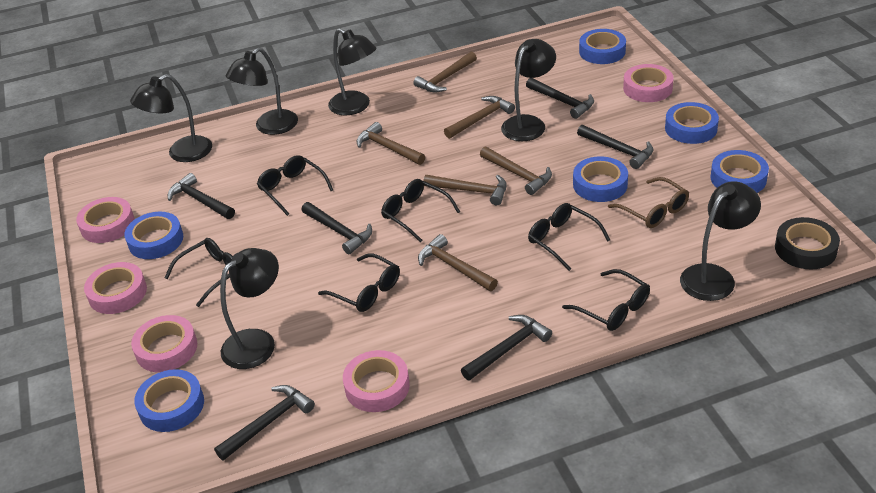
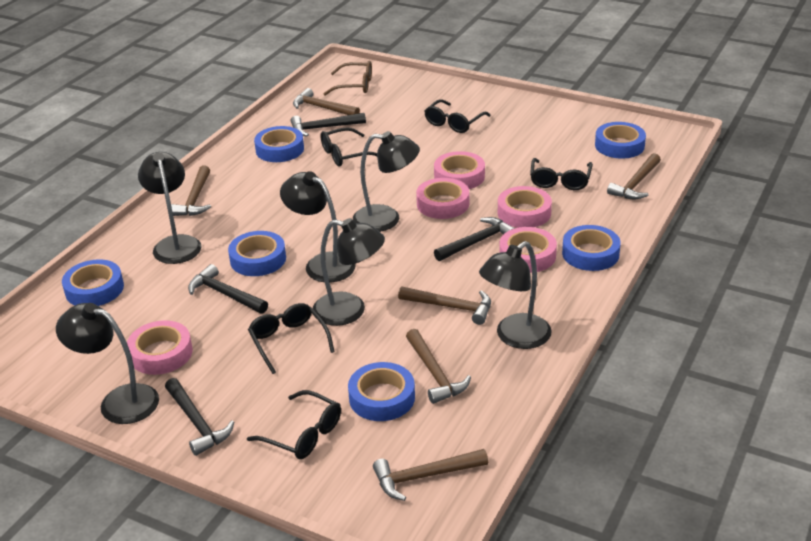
black glasses: 6 -> 5
black hammer: 6 -> 4
black tape: 1 -> 0

